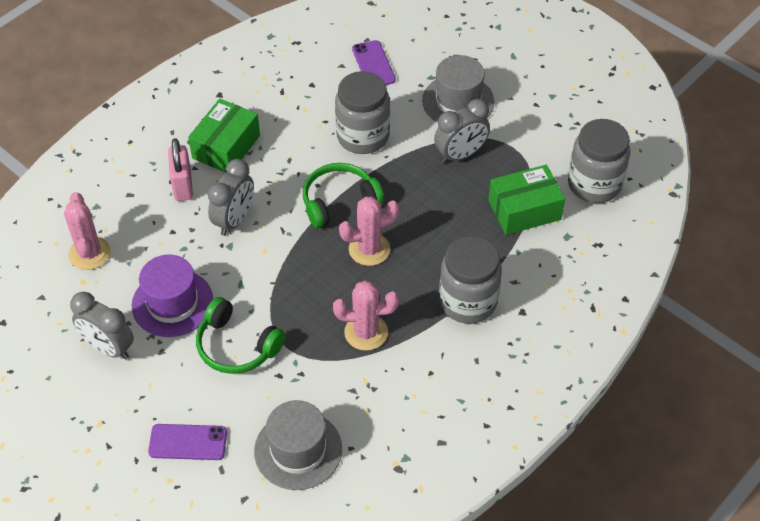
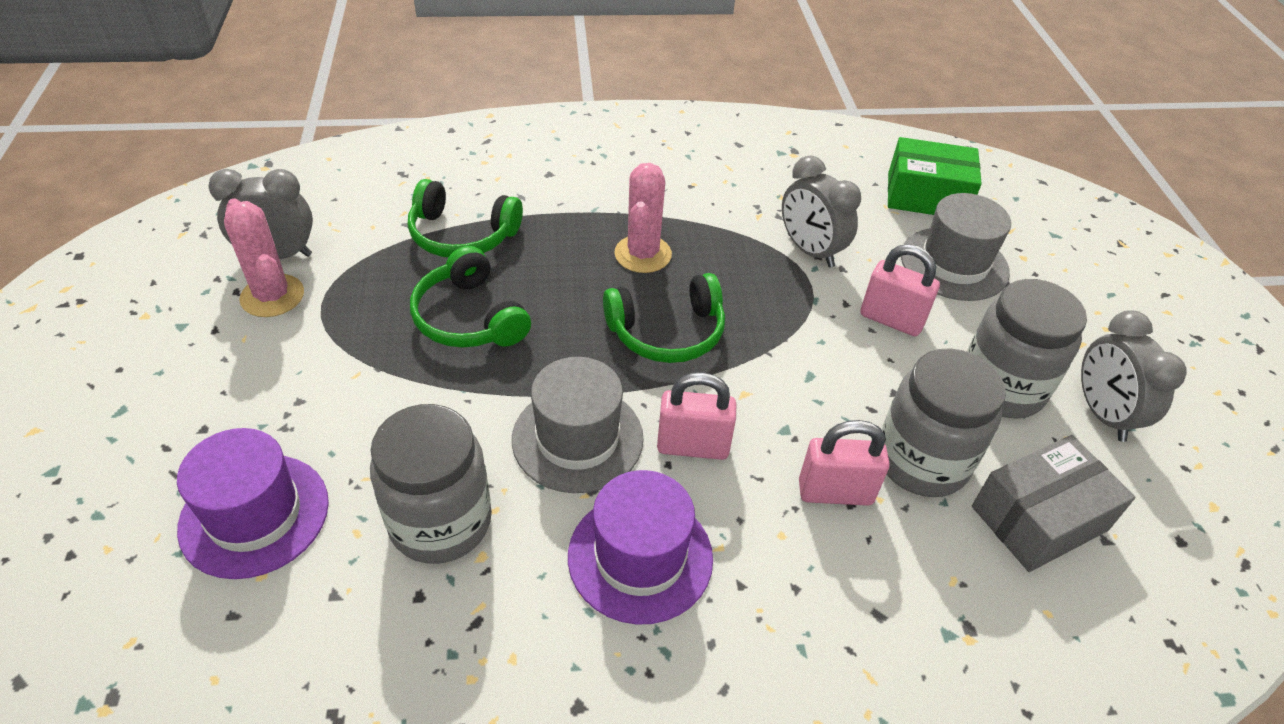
green box: 2 -> 1
green headphones: 2 -> 3
grey box: 0 -> 1
pink cactus: 3 -> 2
pink padlock: 1 -> 3
purple hat: 1 -> 2
purple phone: 2 -> 0

